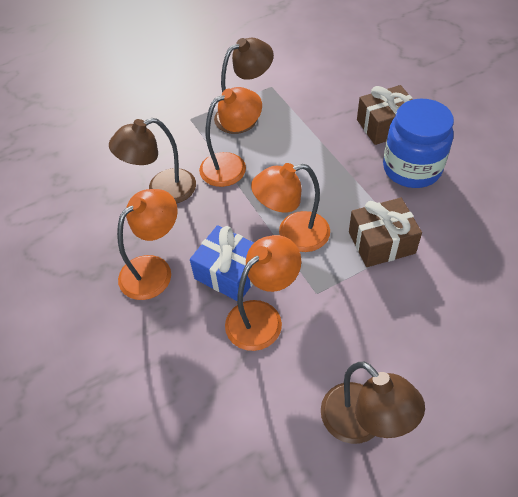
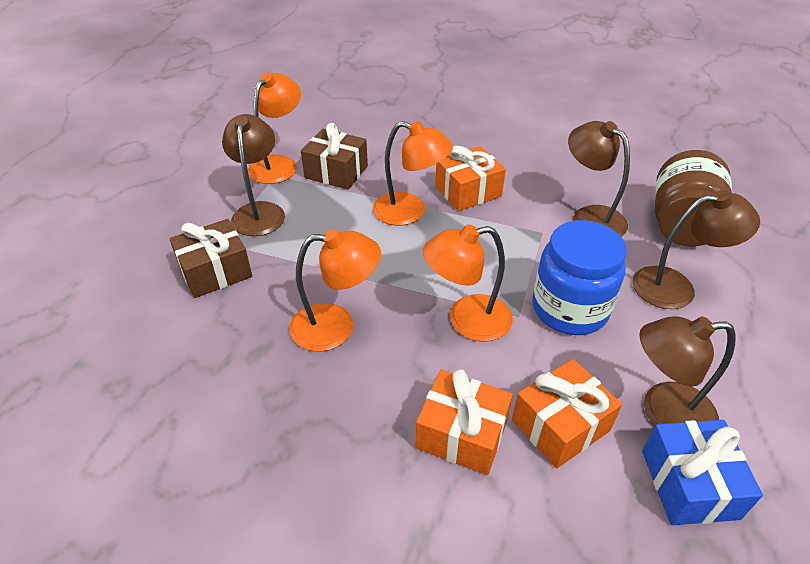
brown jar: 0 -> 1
brown lamp: 3 -> 4
orange gift: 0 -> 3

